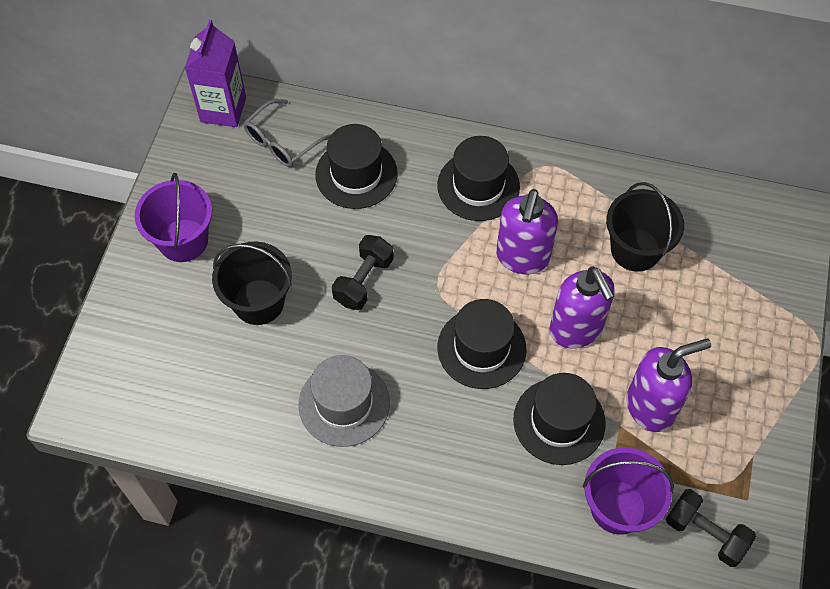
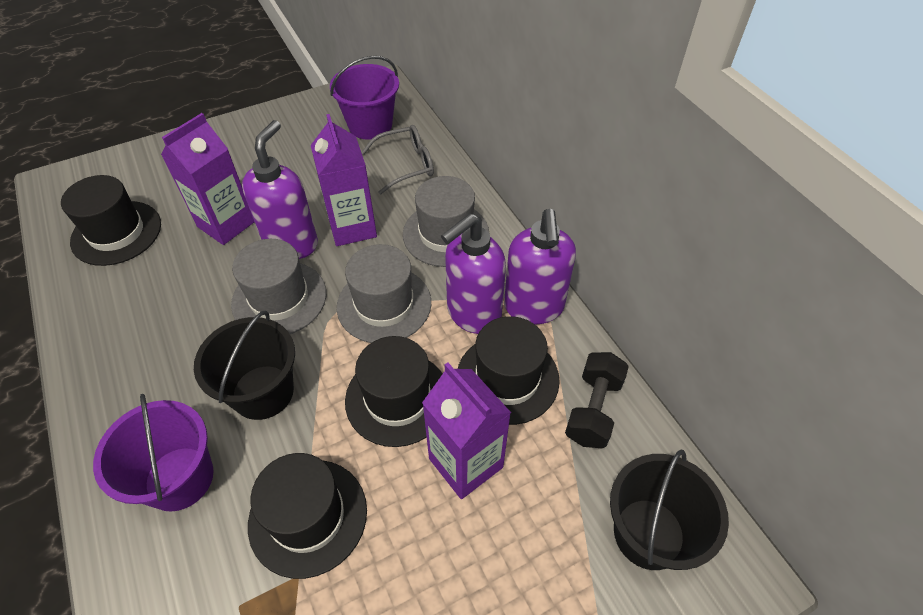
black dumbbell: 2 -> 1
grey hat: 1 -> 3
purple carton: 1 -> 3

